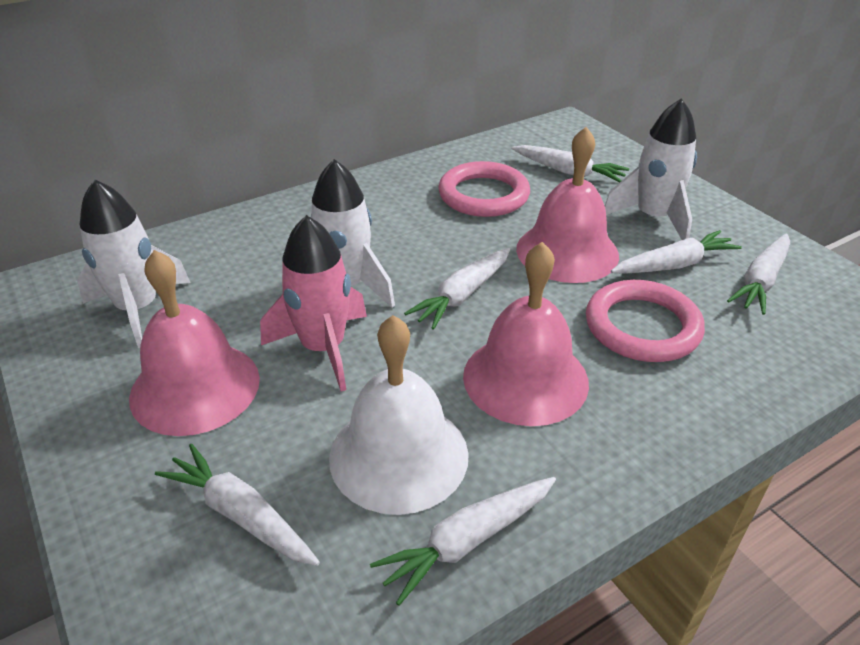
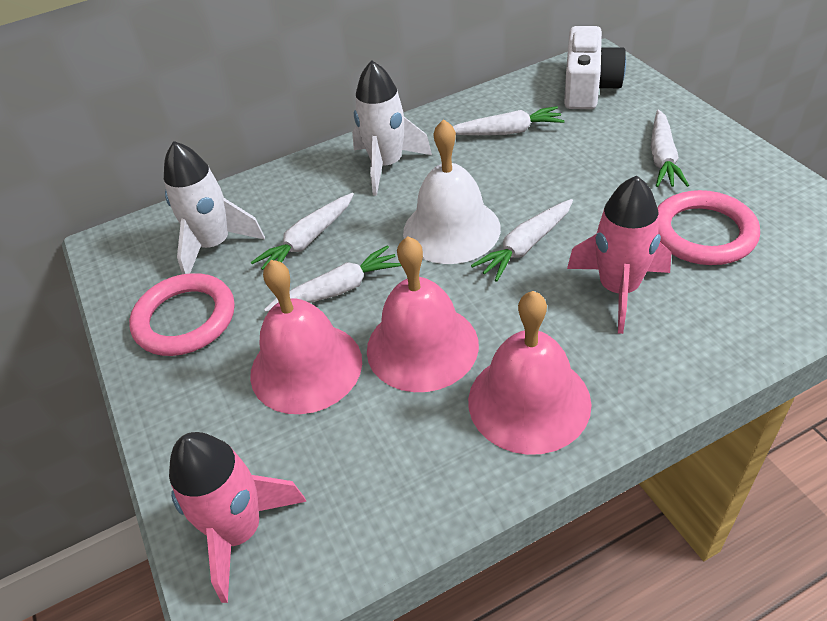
pink rocket: 1 -> 2
white camera: 0 -> 1
white carrot: 6 -> 5
white rocket: 3 -> 2

